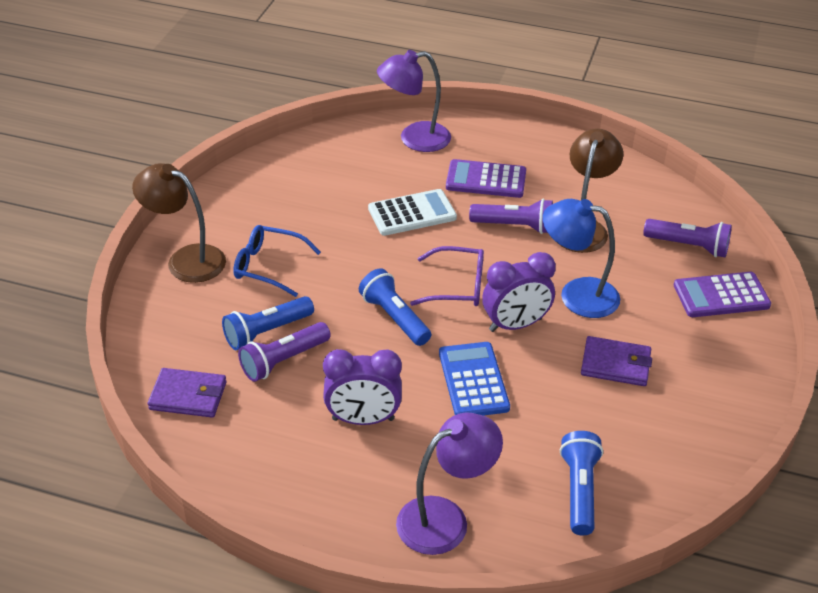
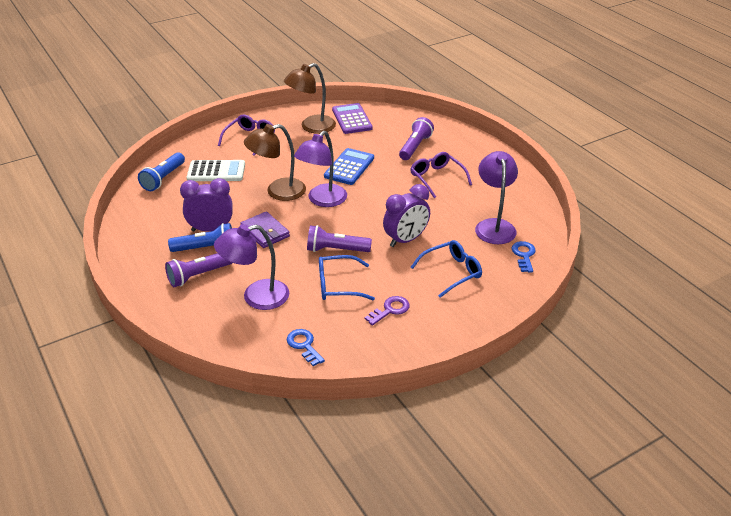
blue flashlight: 3 -> 2
blue glasses: 1 -> 2
blue key: 0 -> 2
blue lamp: 1 -> 0
purple calculator: 2 -> 1
purple glasses: 1 -> 2
purple key: 0 -> 1
purple lamp: 2 -> 3
purple wallet: 2 -> 1

